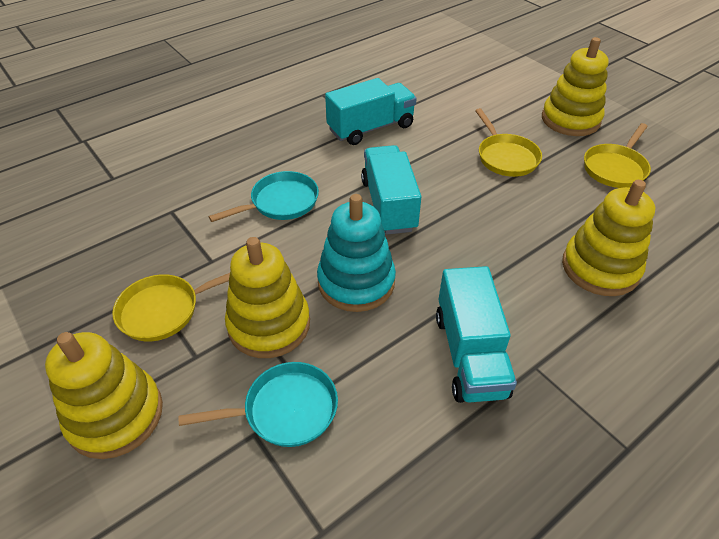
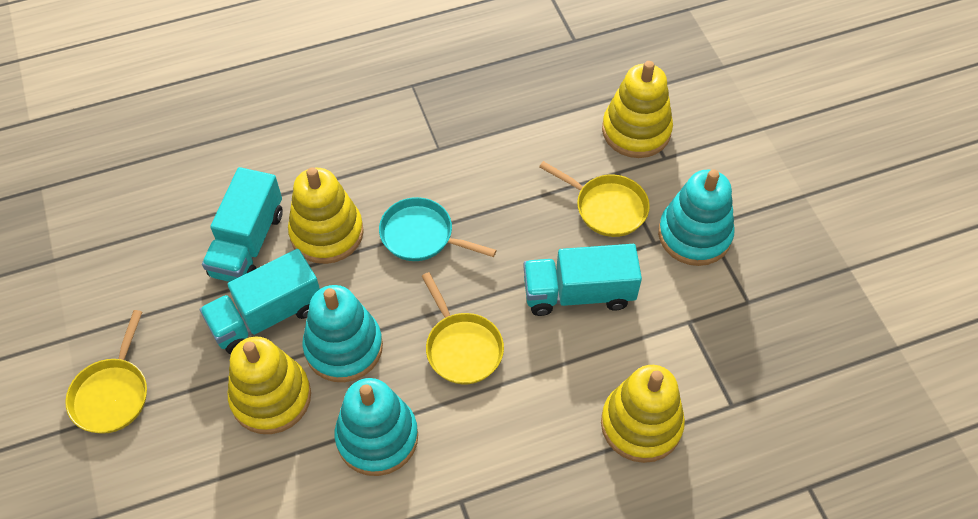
turquoise pan: 2 -> 1
turquoise stacking toy: 1 -> 3

